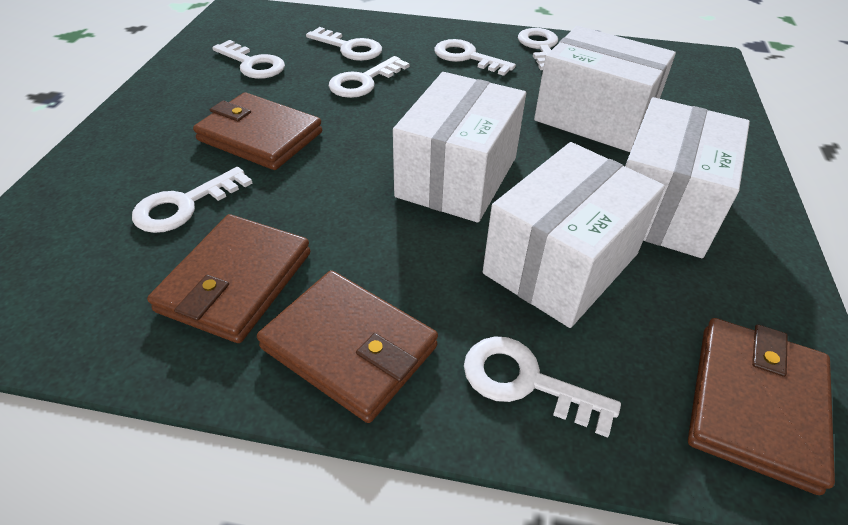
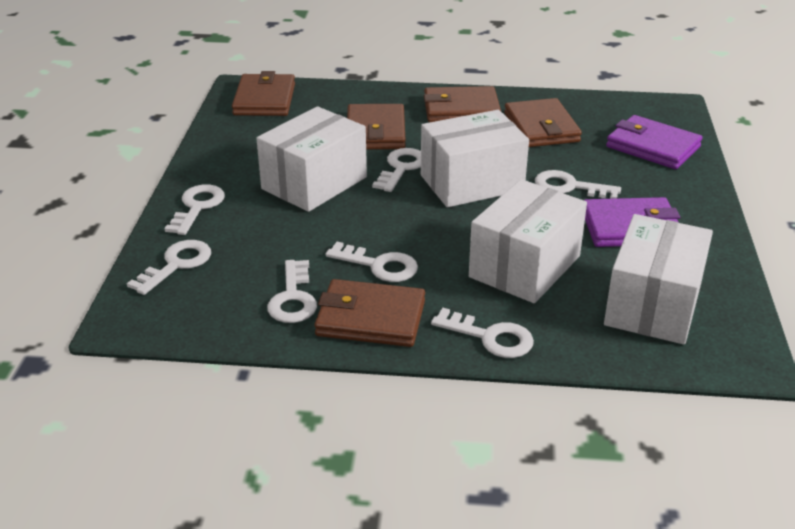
brown wallet: 4 -> 5
purple wallet: 0 -> 2

